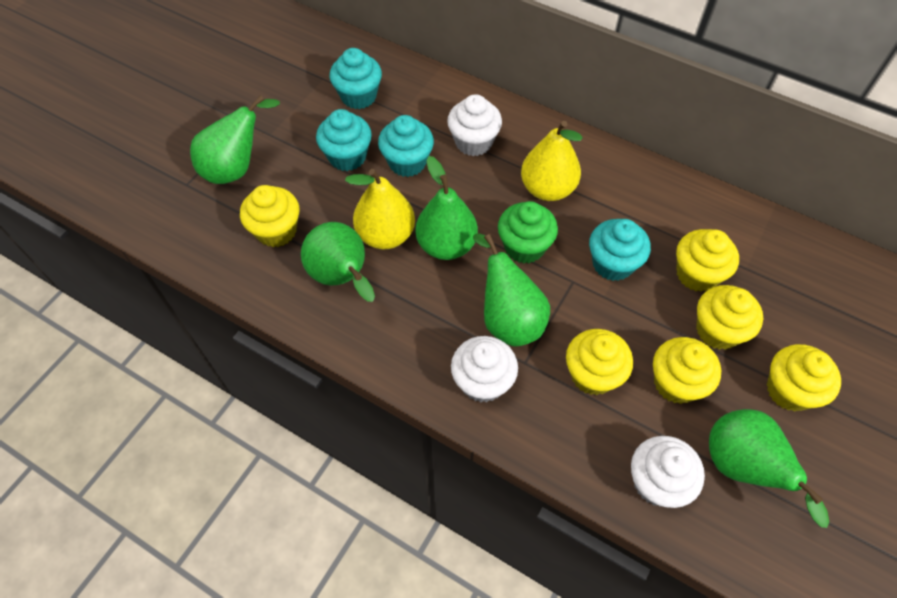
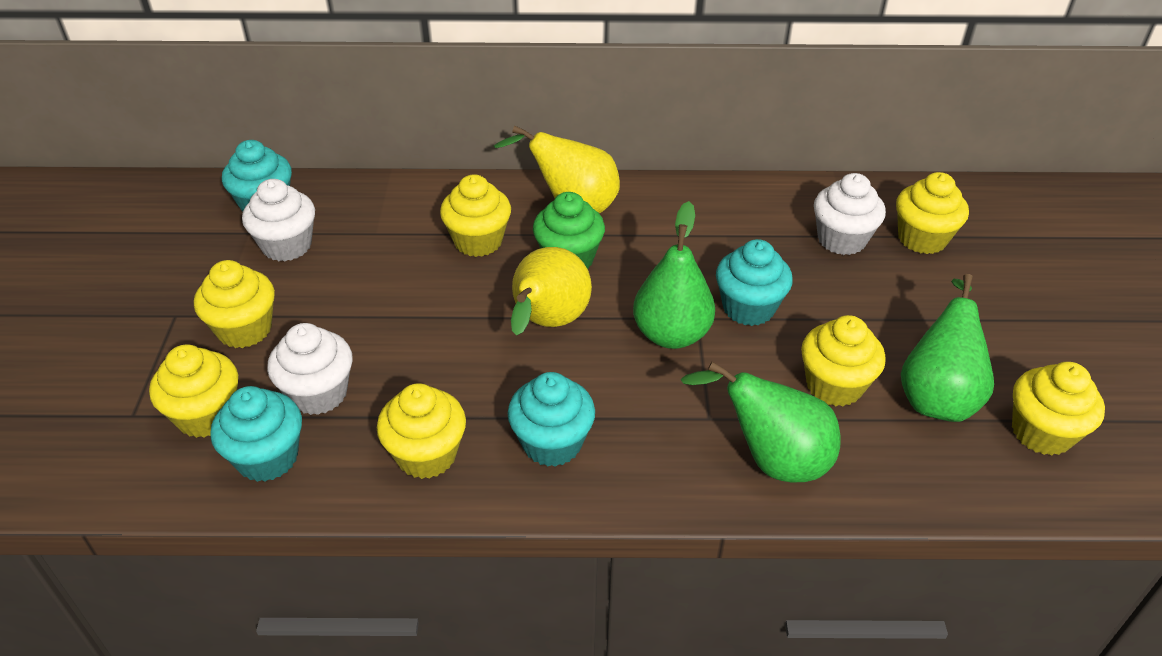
green pear: 5 -> 3
yellow cupcake: 6 -> 7

